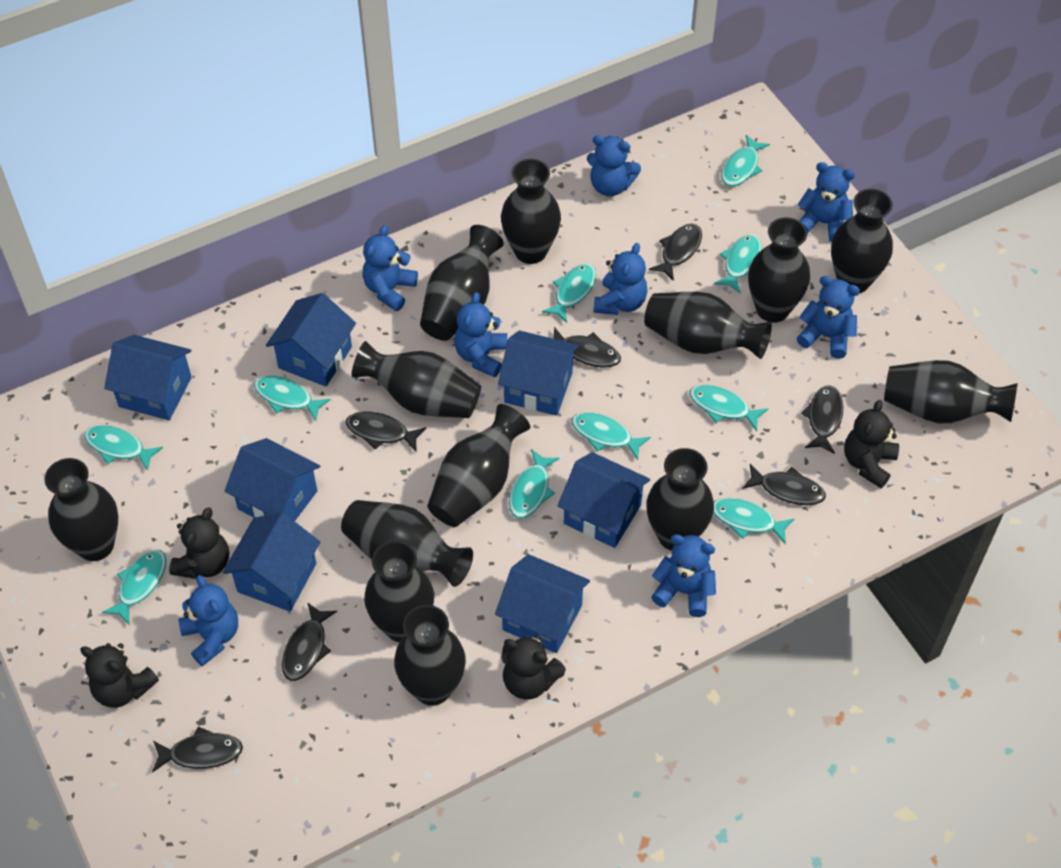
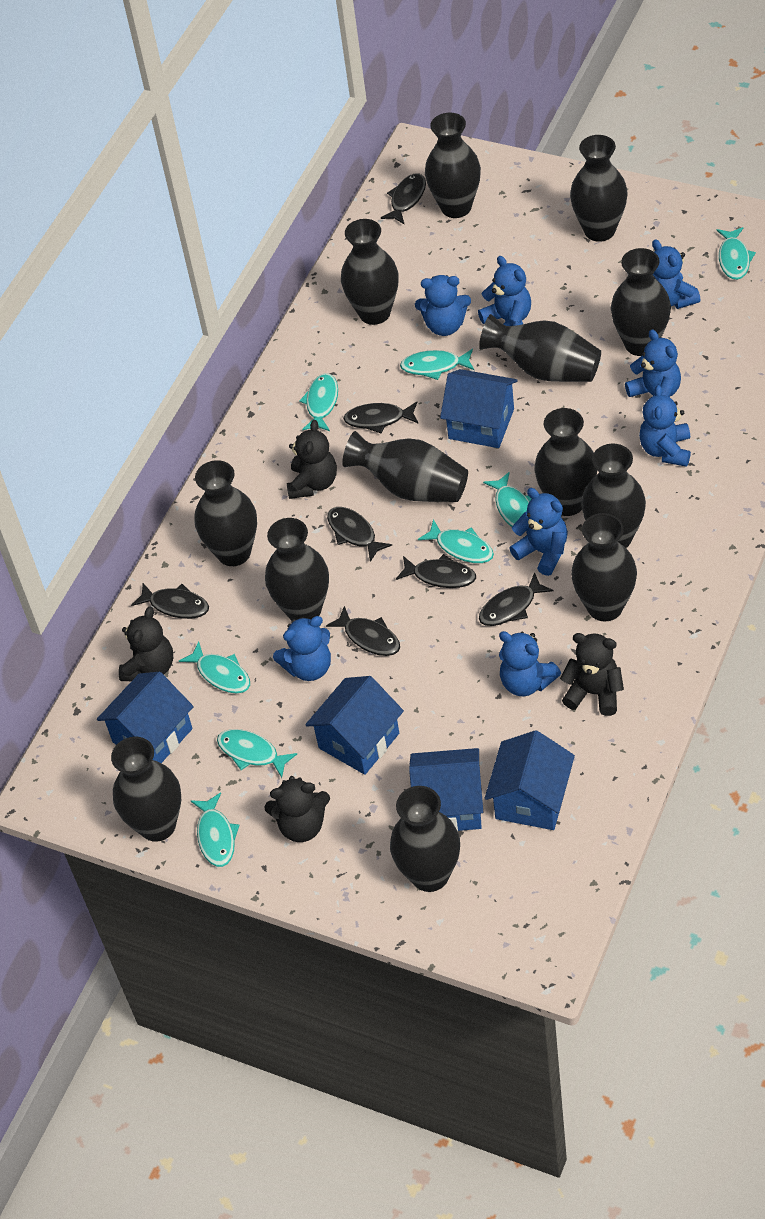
blue house: 7 -> 5
turquoise fish: 10 -> 8

